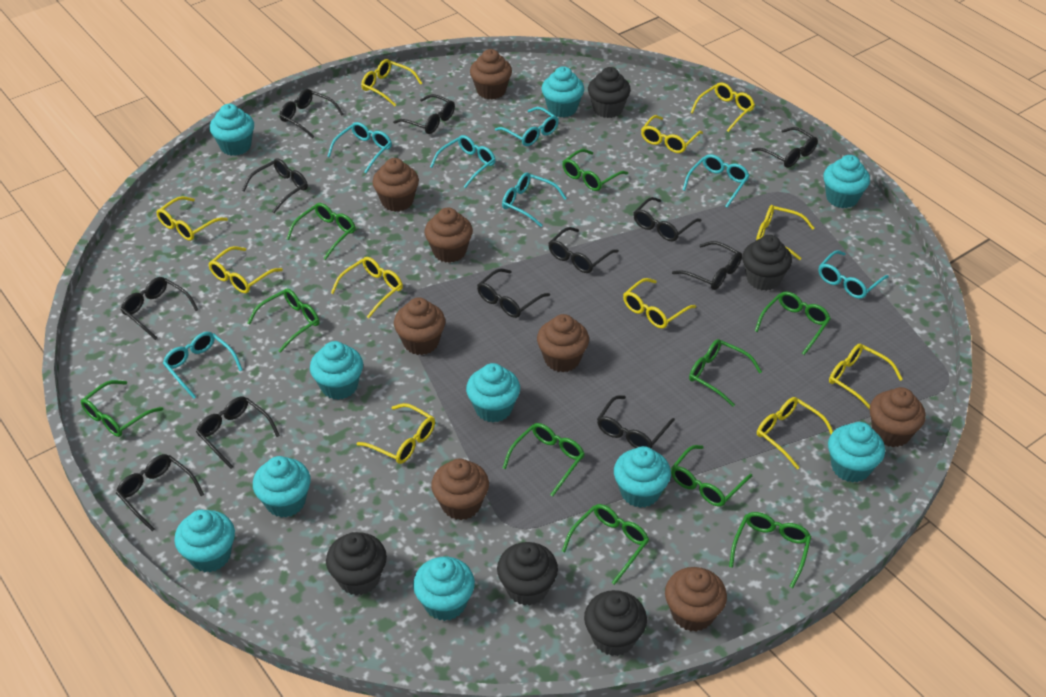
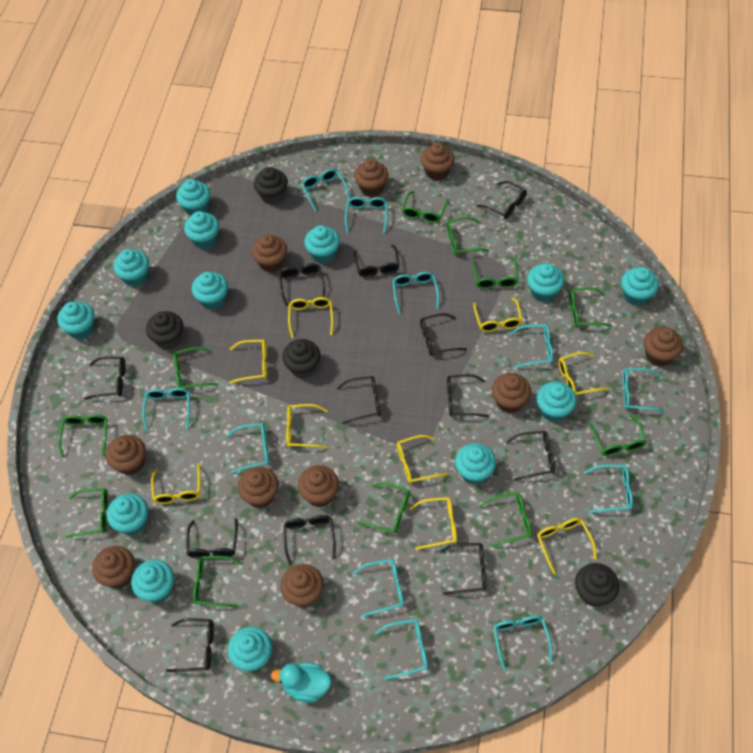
black cupcake: 5 -> 4
brown cupcake: 8 -> 10
green glasses: 10 -> 11
turquoise cupcake: 10 -> 13
turquoise duck: 0 -> 1
turquoise glasses: 7 -> 11
yellow glasses: 11 -> 9

